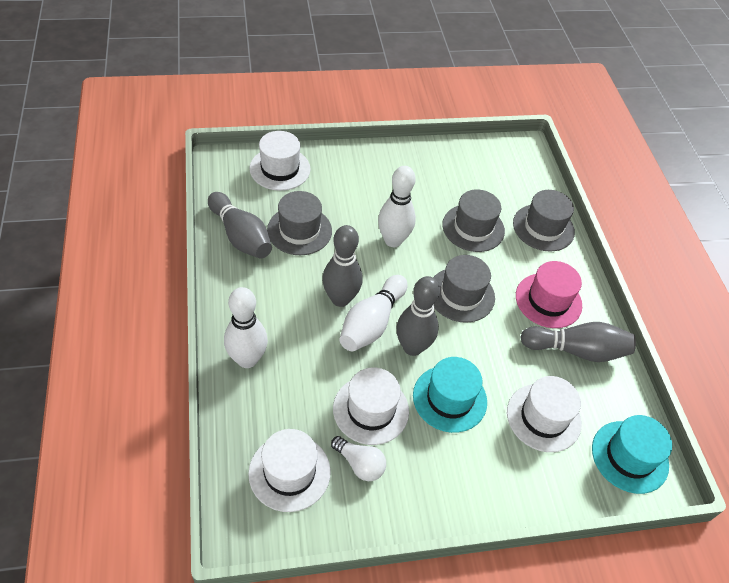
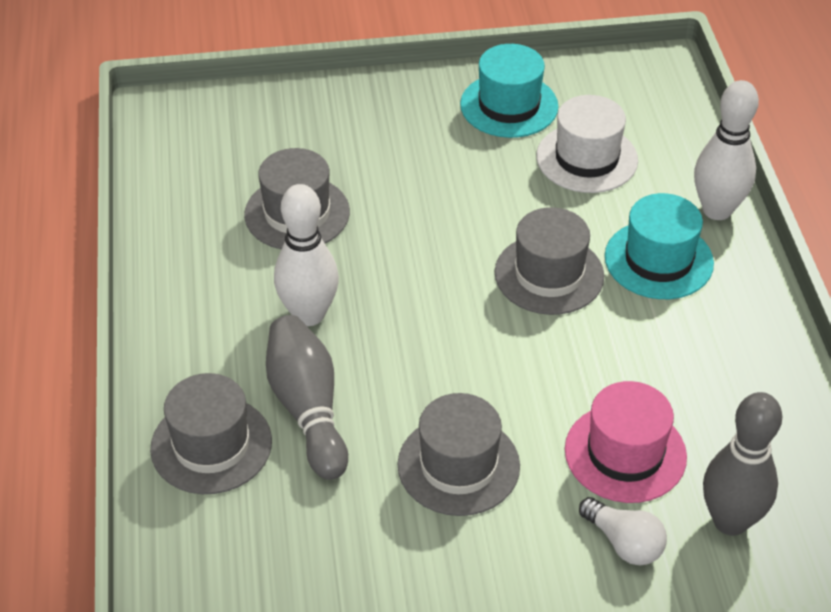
grey bowling pin: 4 -> 2
white bowling pin: 3 -> 2
white hat: 4 -> 1

